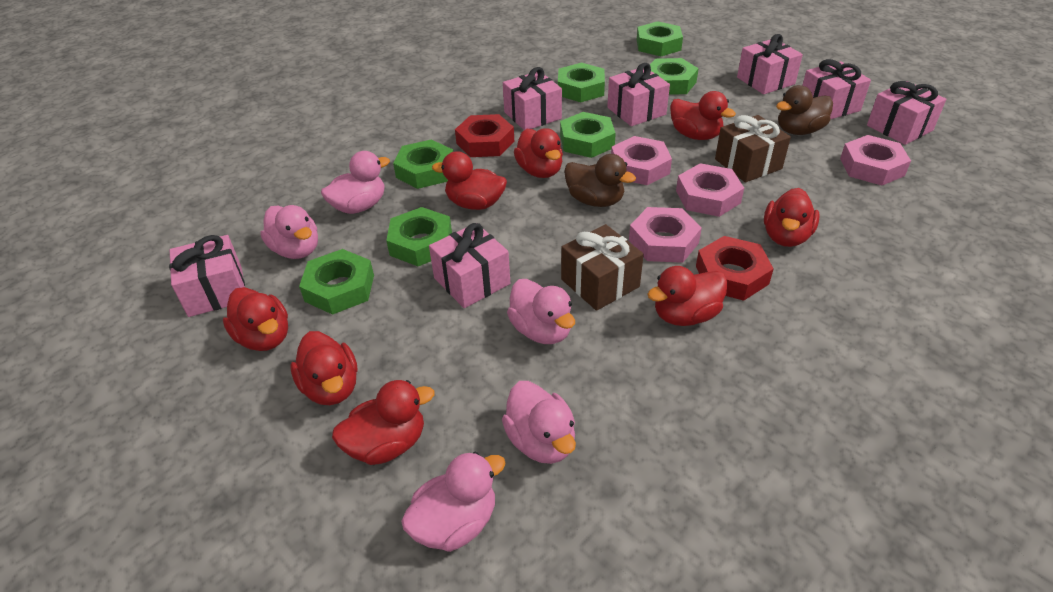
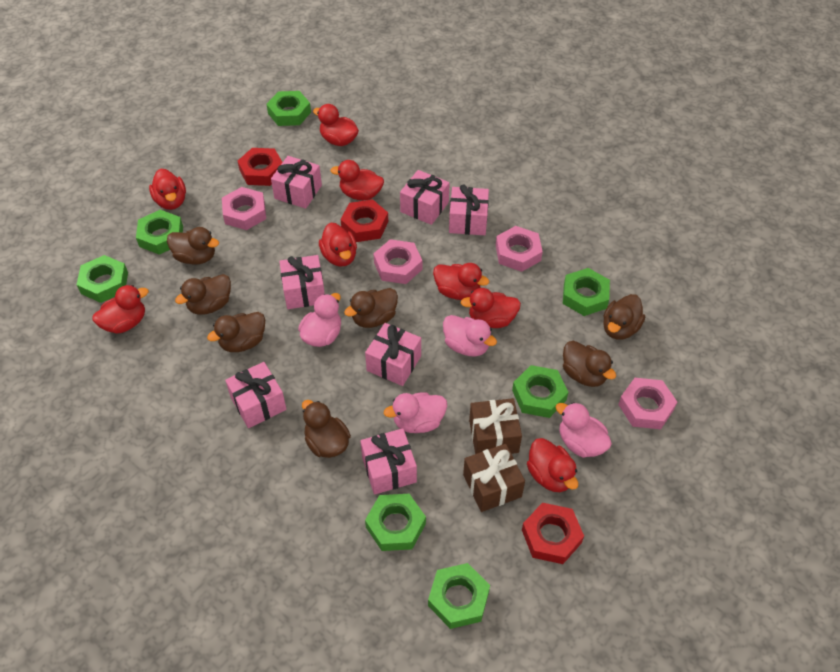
brown duck: 2 -> 7
pink duck: 5 -> 4
red nut: 2 -> 3

